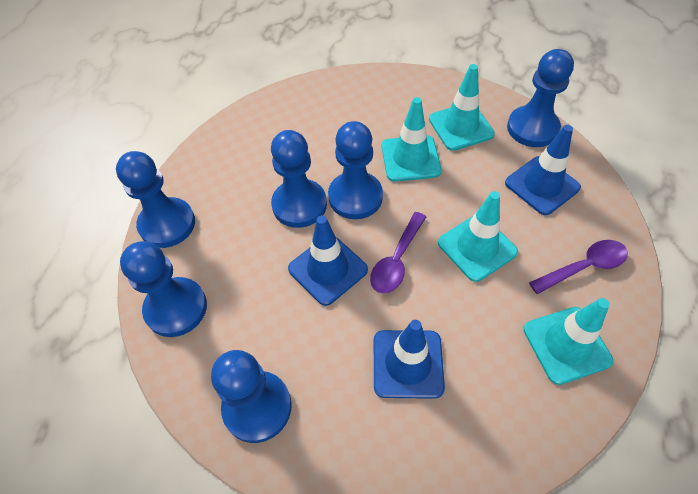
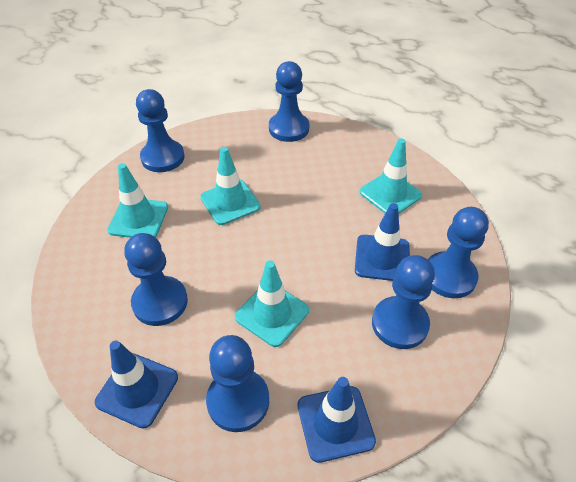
purple spoon: 2 -> 0

